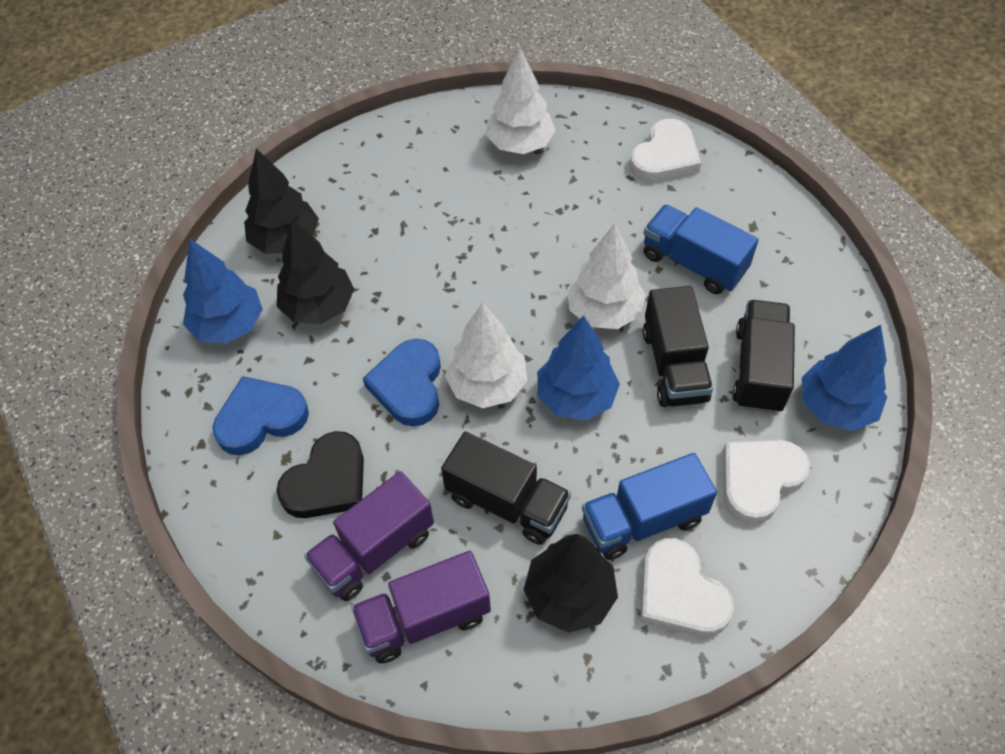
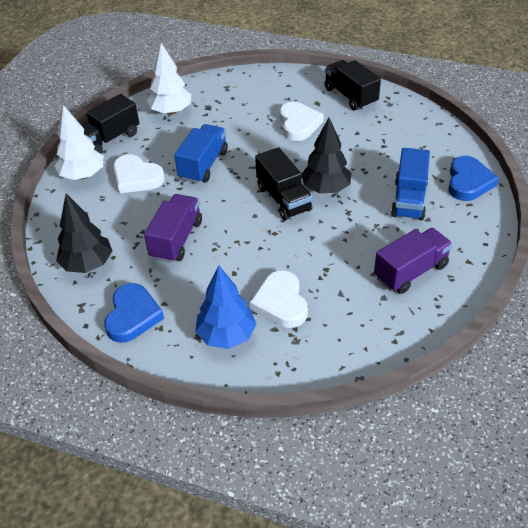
black heart: 1 -> 0
black tree: 3 -> 2
blue tree: 3 -> 1
white tree: 3 -> 2

